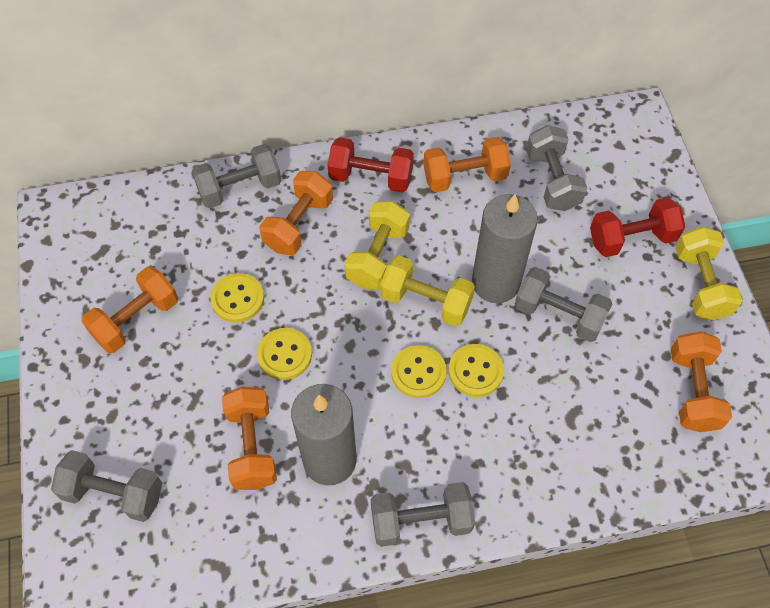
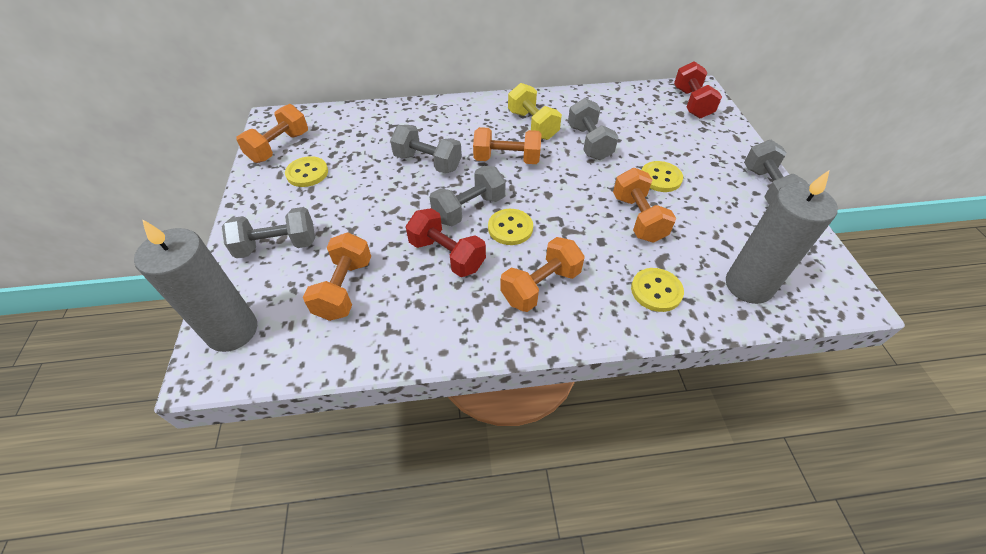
yellow dumbbell: 3 -> 1

